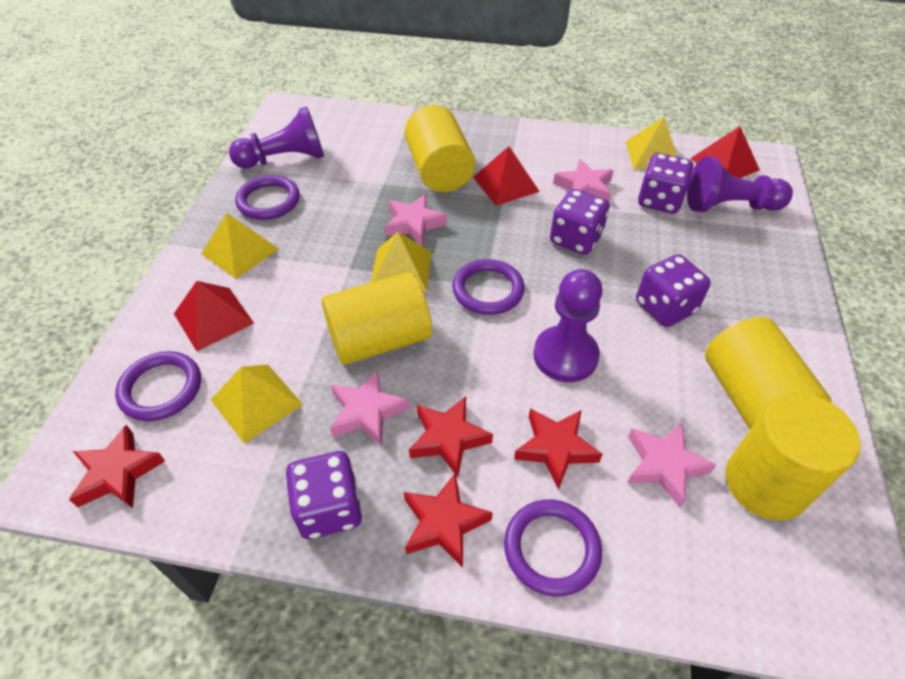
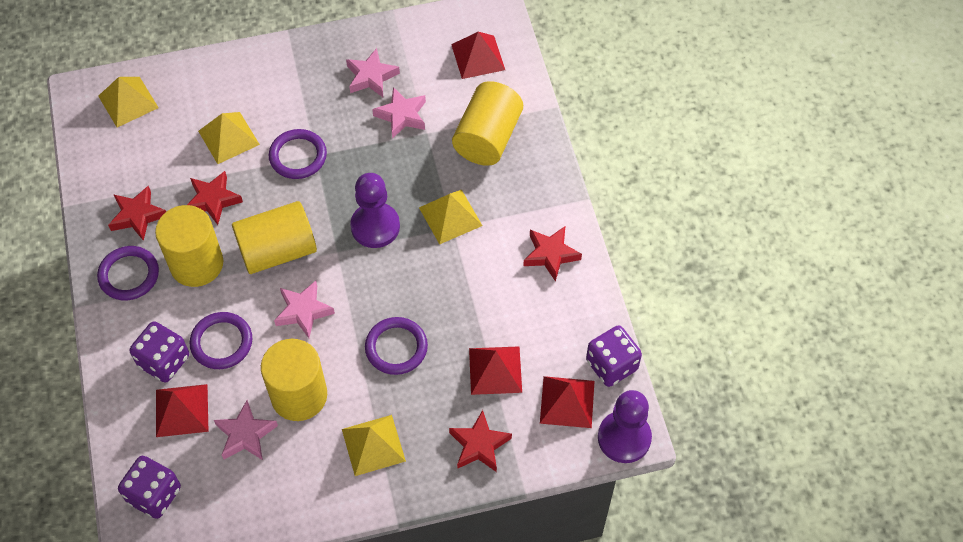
purple dice: 4 -> 3
purple pawn: 3 -> 2
red pyramid: 3 -> 4

